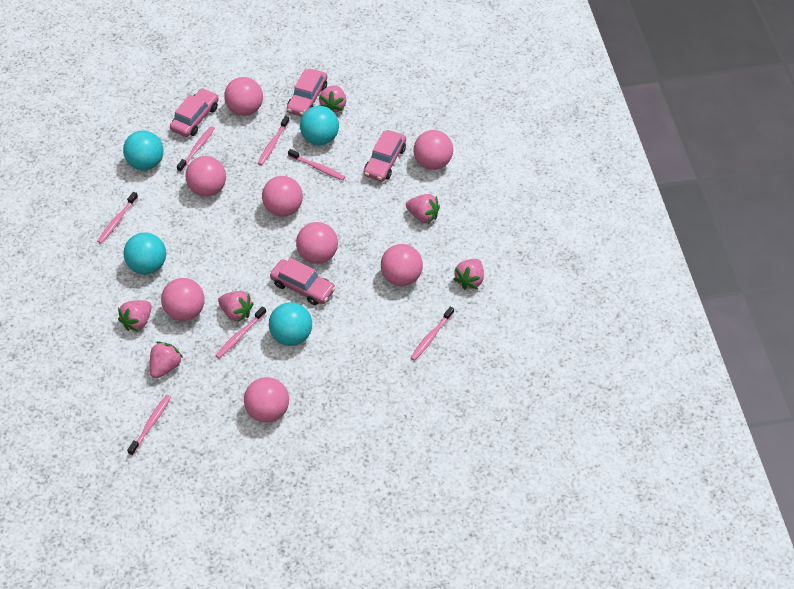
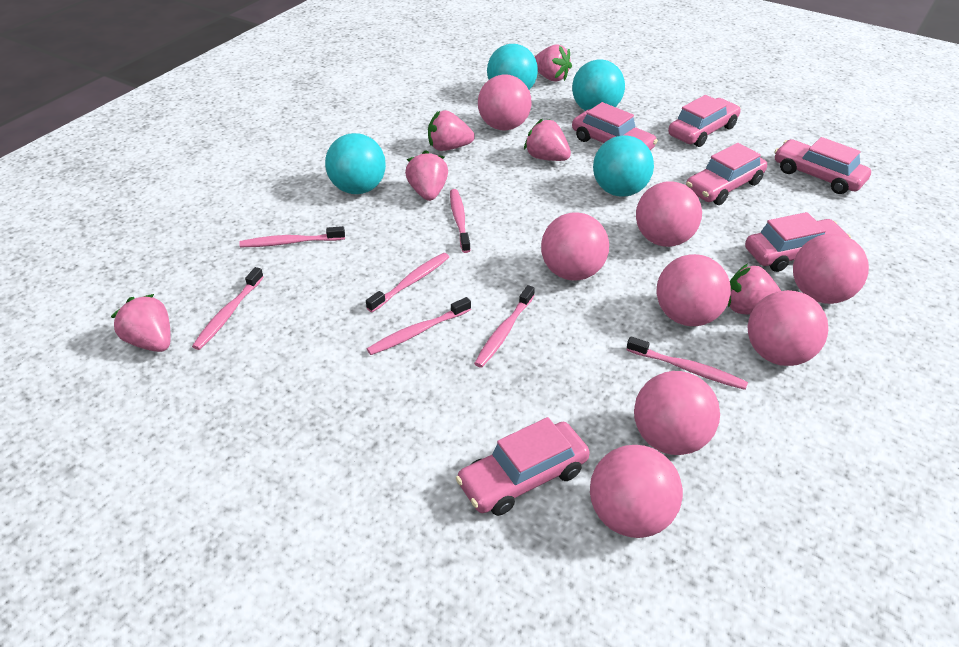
pink car: 4 -> 6

